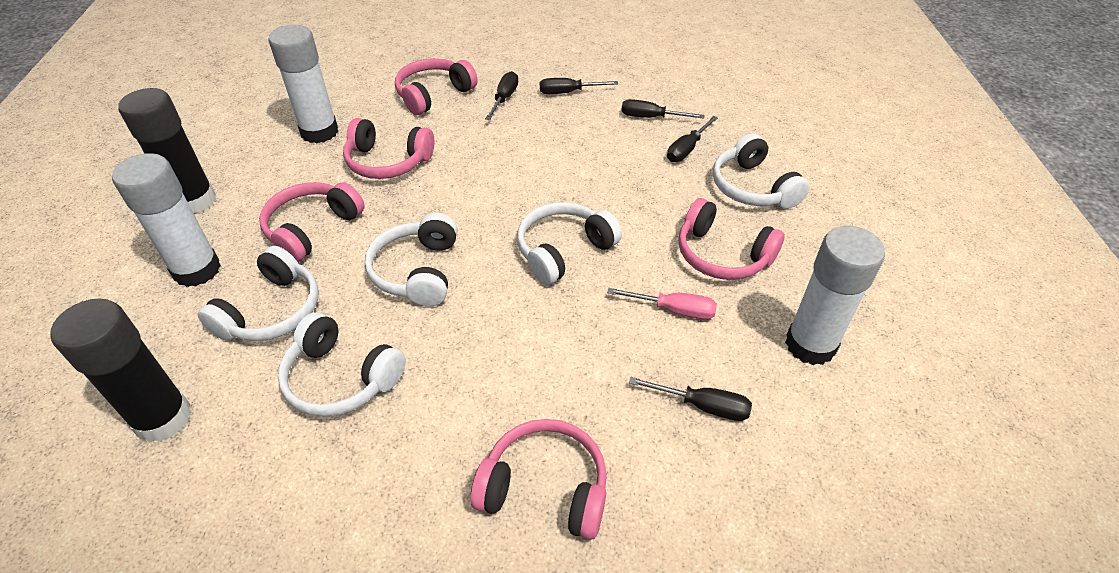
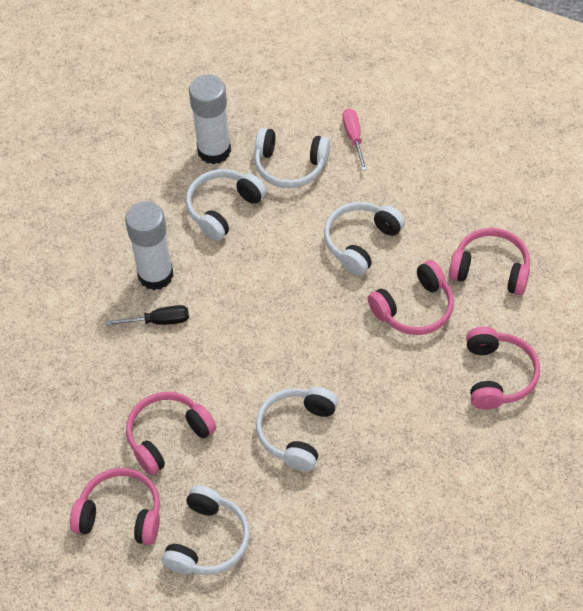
black glue stick: 2 -> 0
black screwdriver: 5 -> 1
white glue stick: 3 -> 2

